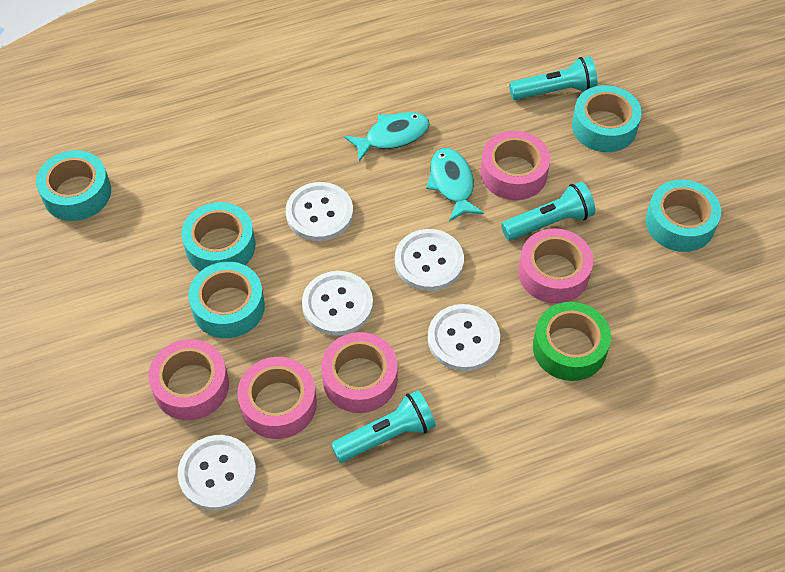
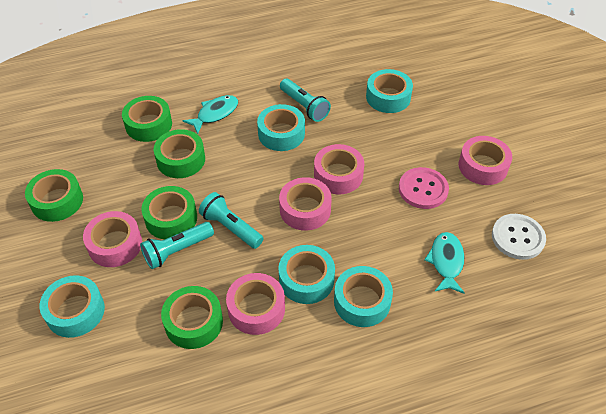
green tape: 1 -> 5
pink button: 0 -> 1
white button: 5 -> 1

